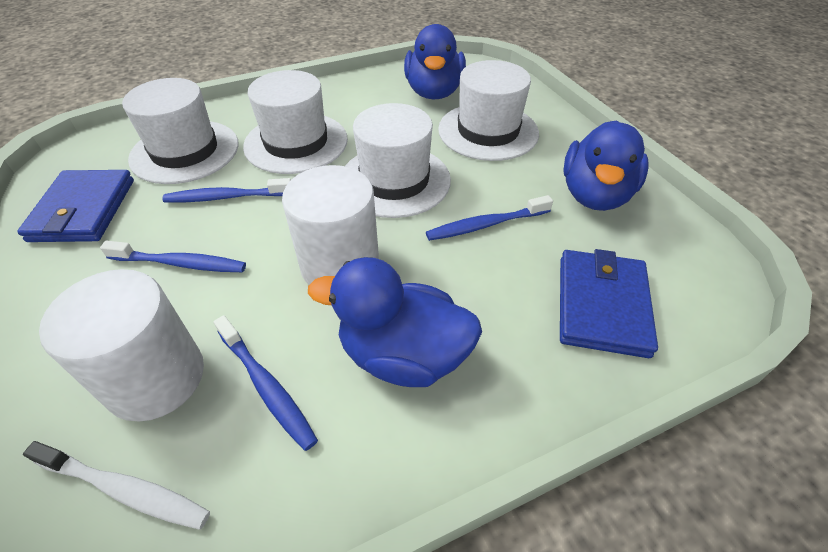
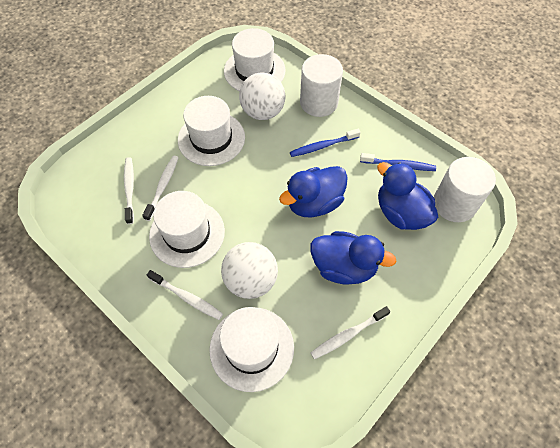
blue toothbrush: 4 -> 2
blue wallet: 2 -> 0
white ball: 0 -> 2
white toothbrush: 1 -> 4

